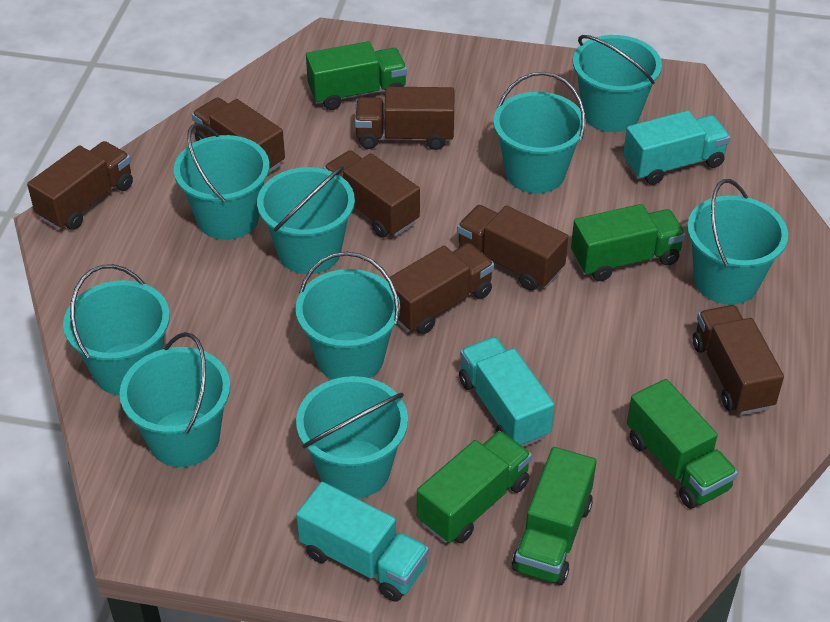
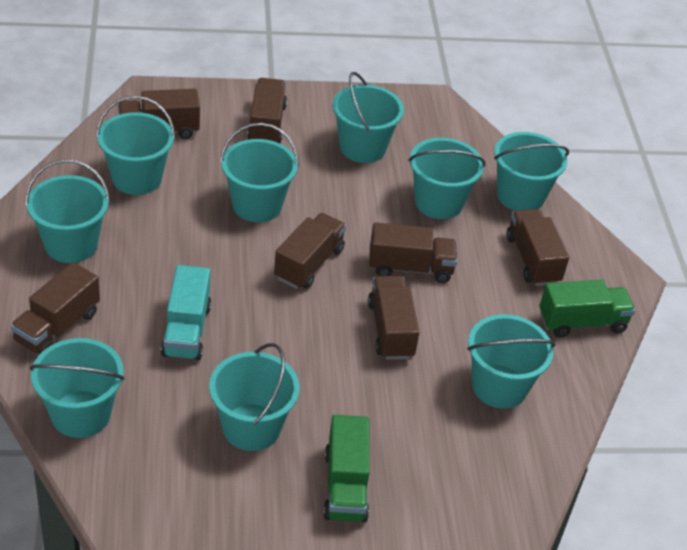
green truck: 5 -> 2
turquoise truck: 3 -> 1

